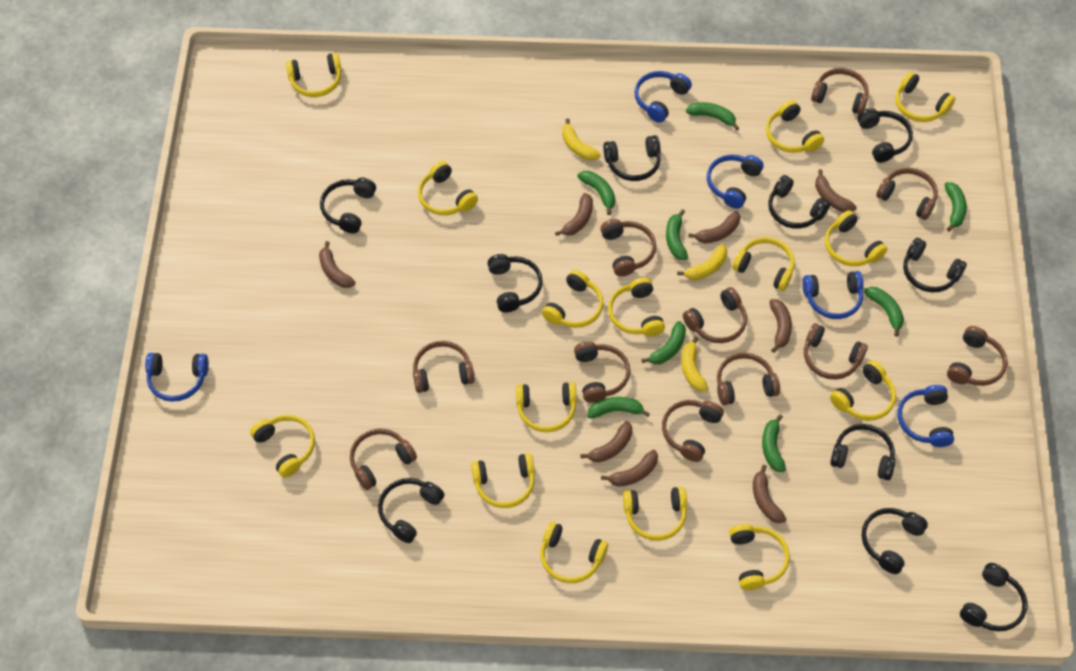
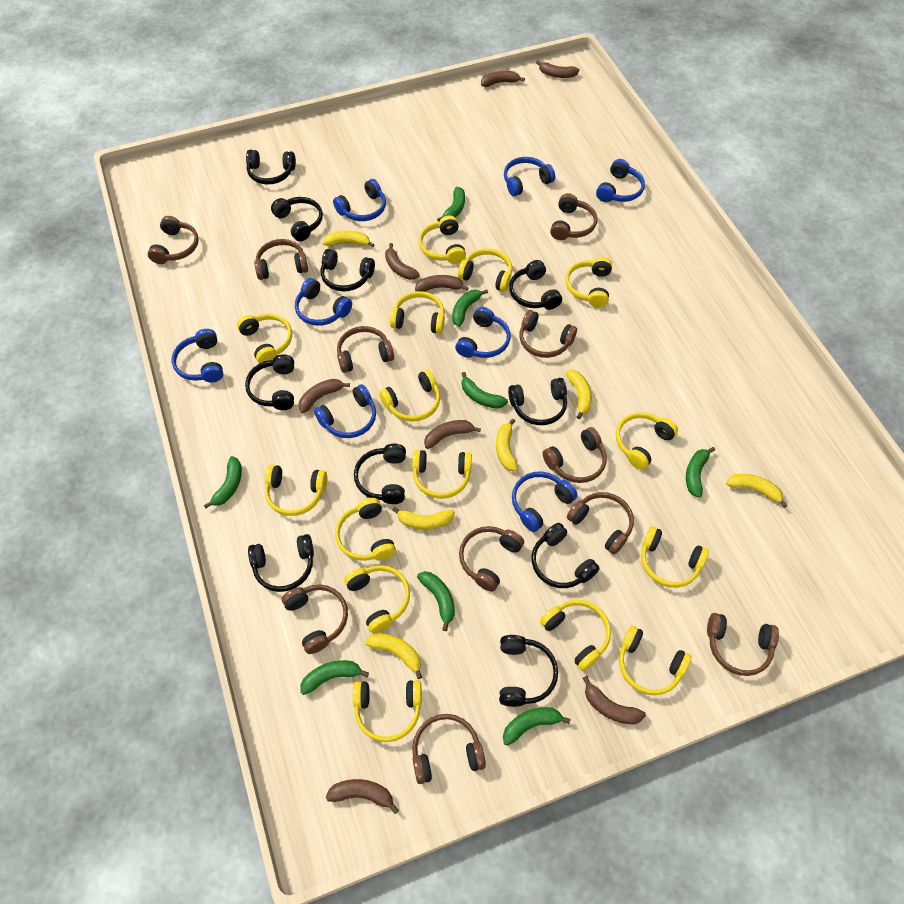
blue headphones: 5 -> 8
yellow banana: 3 -> 6

